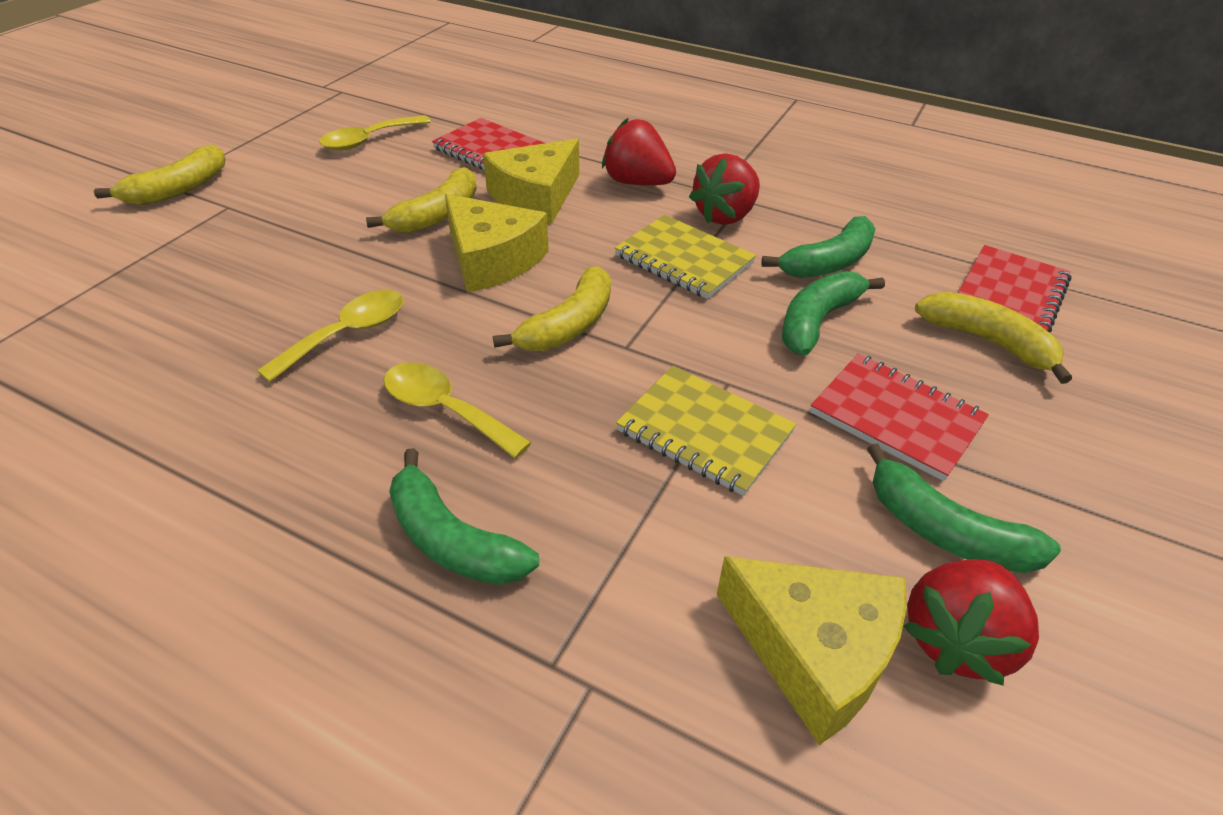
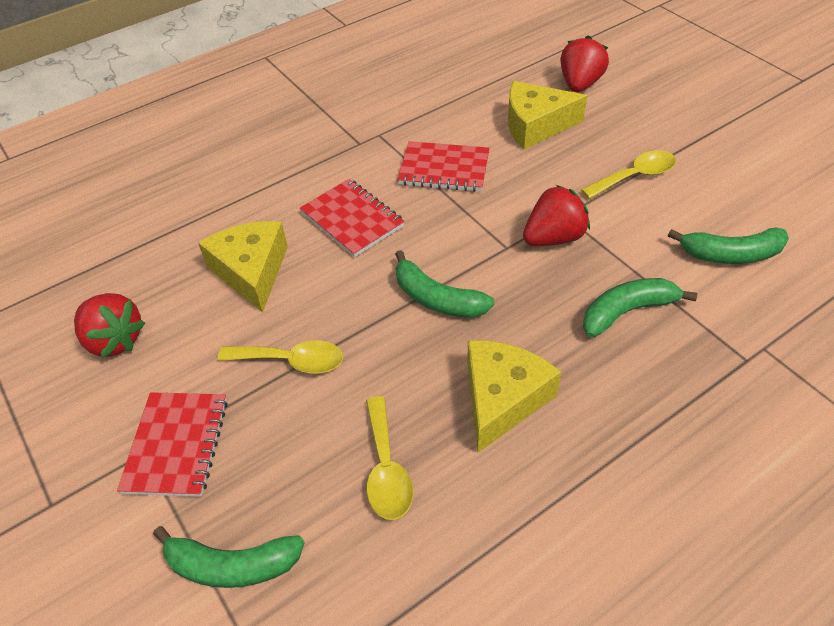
yellow banana: 4 -> 0
yellow notebook: 2 -> 0

